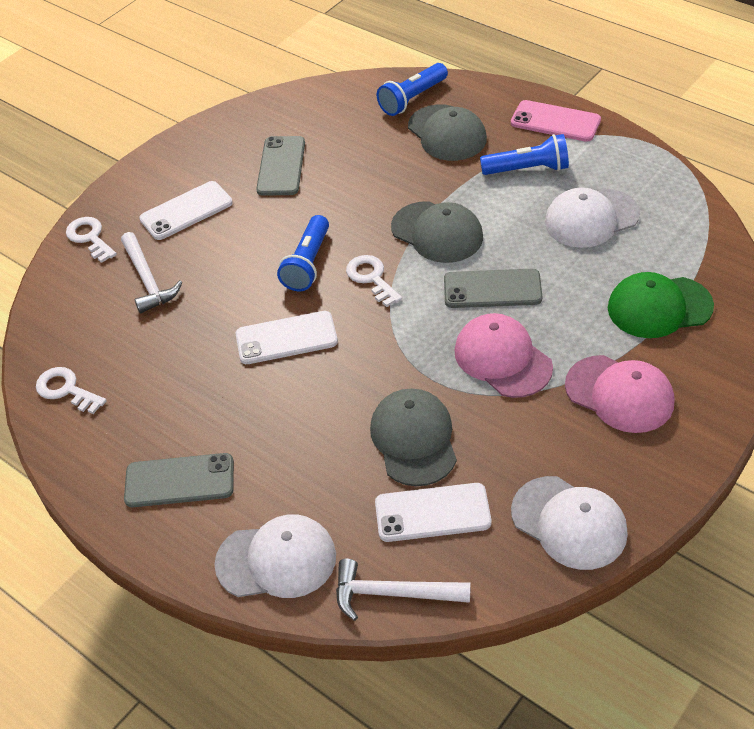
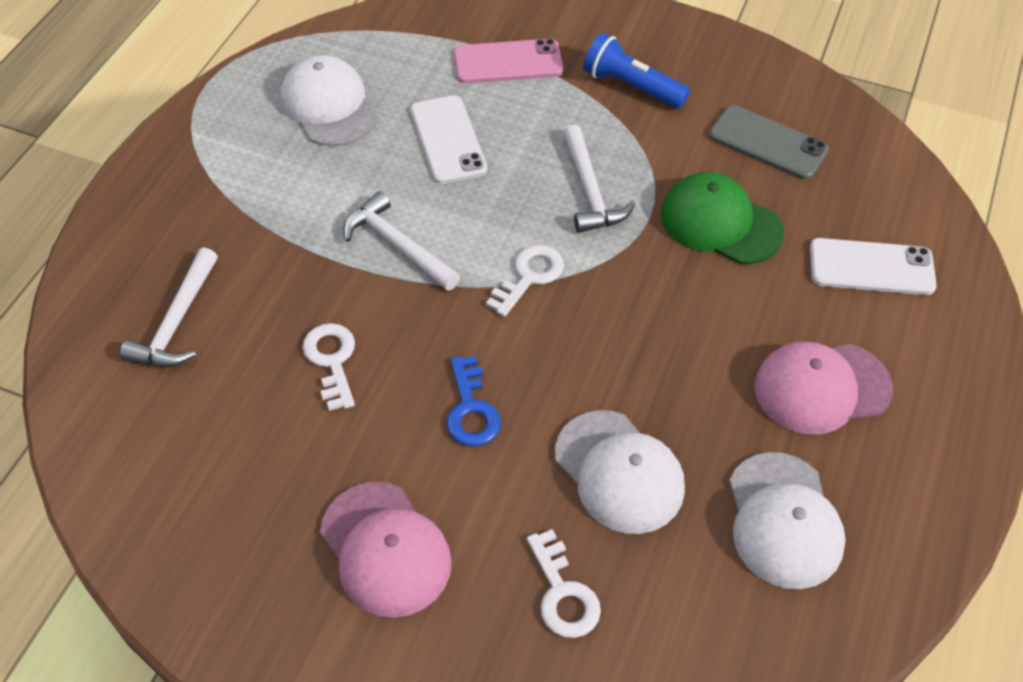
blue flashlight: 3 -> 1
blue key: 0 -> 1
grey cap: 3 -> 0
grey phone: 3 -> 1
white hammer: 2 -> 3
white phone: 3 -> 2

